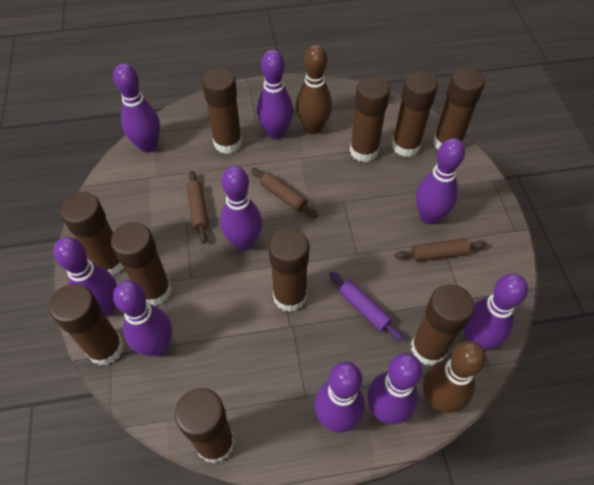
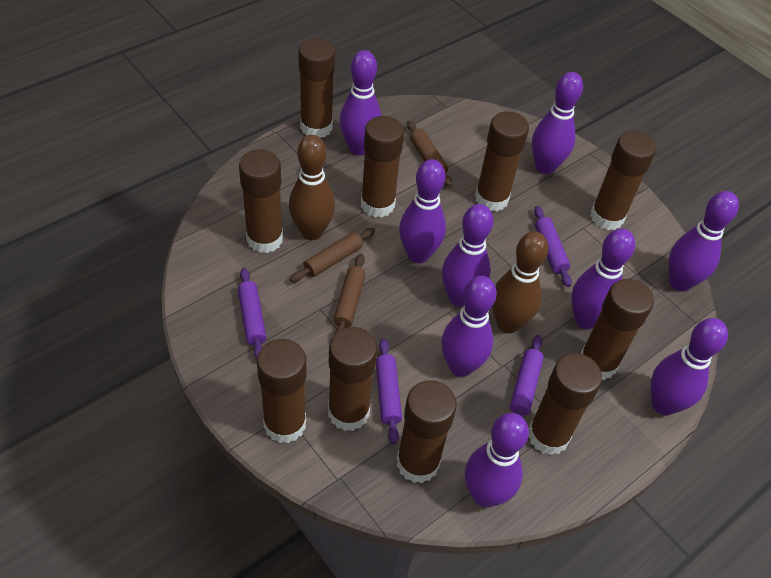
purple rolling pin: 1 -> 4

